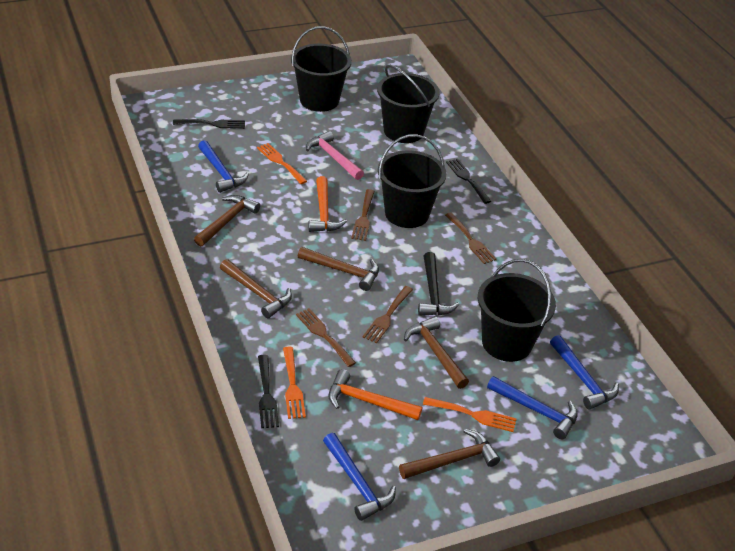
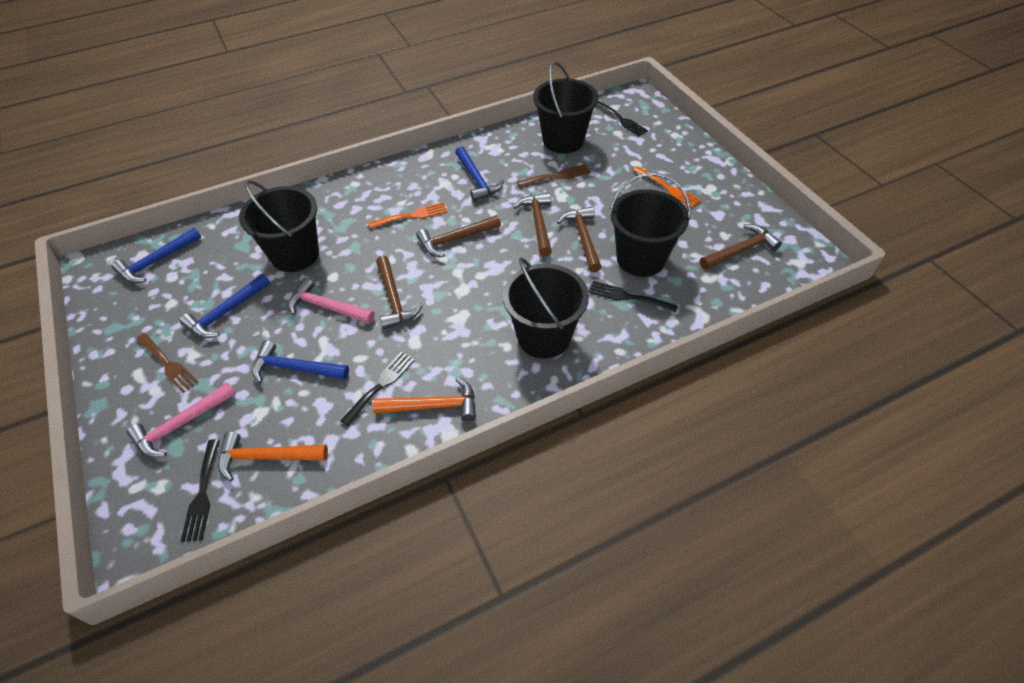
black fork: 3 -> 4
black hammer: 1 -> 0
brown fork: 4 -> 2
orange fork: 3 -> 2
pink hammer: 1 -> 2

